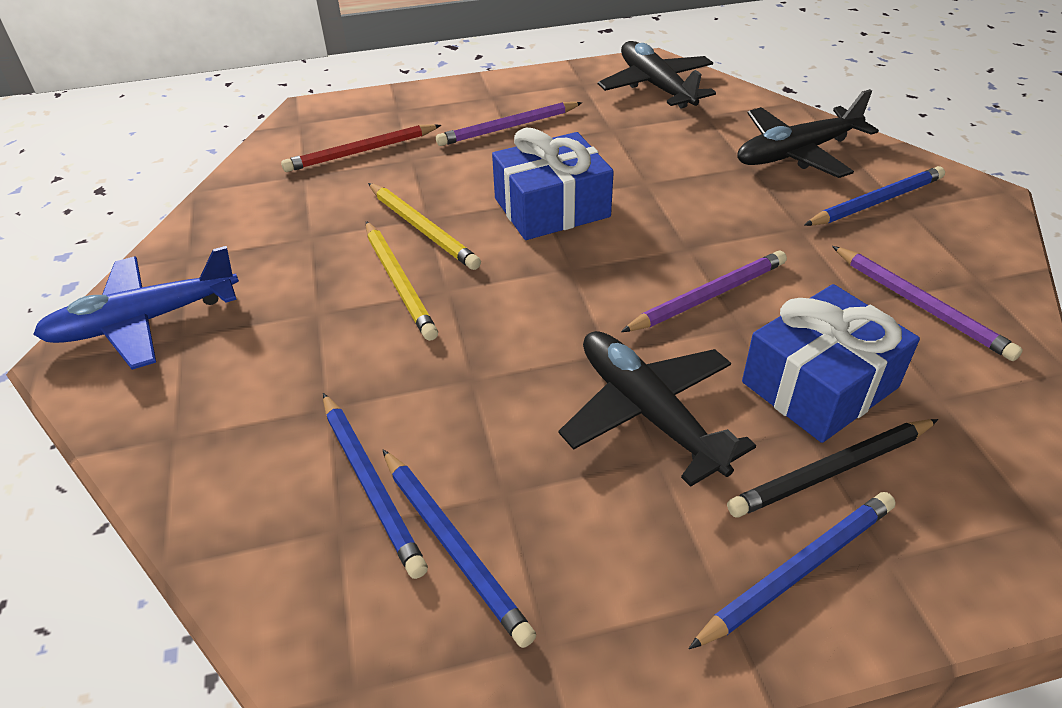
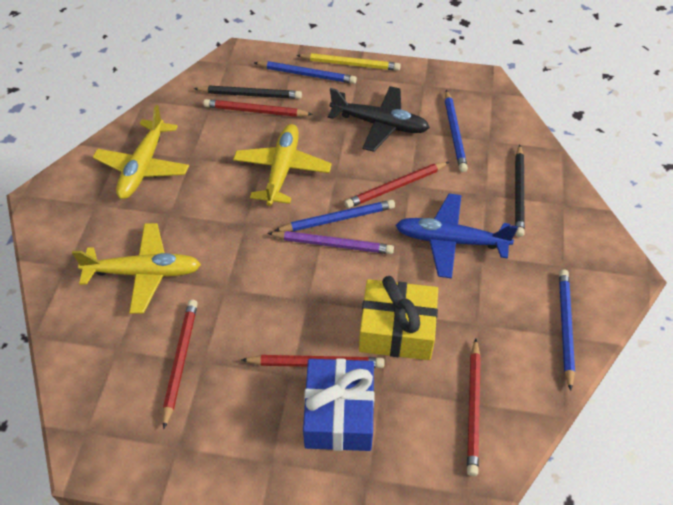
black pencil: 1 -> 2
black plane: 3 -> 1
blue gift: 2 -> 1
purple pencil: 3 -> 1
red pencil: 1 -> 5
yellow gift: 0 -> 1
yellow pencil: 2 -> 1
yellow plane: 0 -> 3

